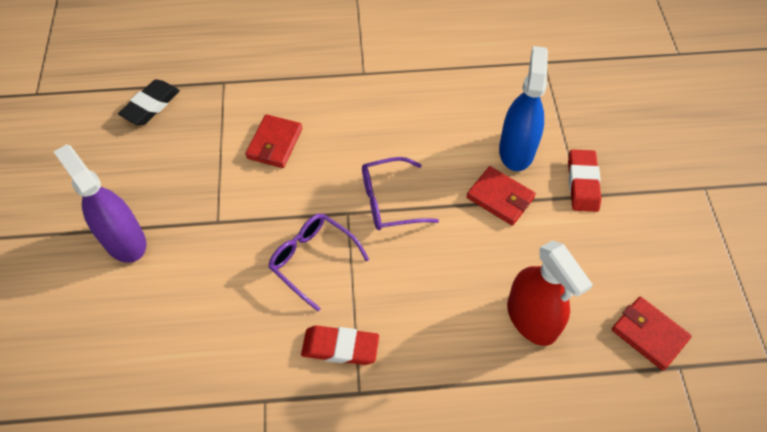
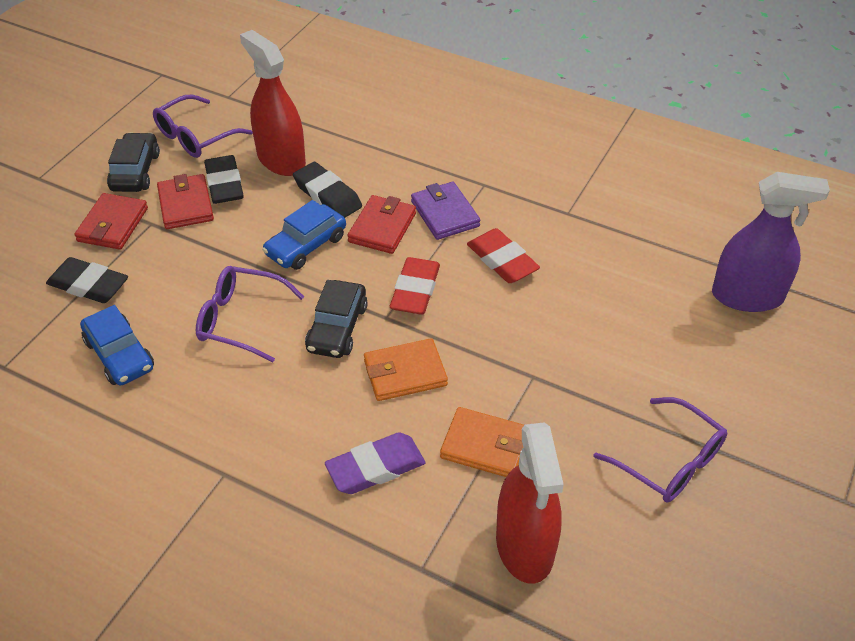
black car: 0 -> 2
black eraser: 1 -> 3
blue car: 0 -> 2
blue spray bottle: 1 -> 0
orange wallet: 0 -> 2
purple eraser: 0 -> 1
purple glasses: 2 -> 3
purple wallet: 0 -> 1
red spray bottle: 1 -> 2

